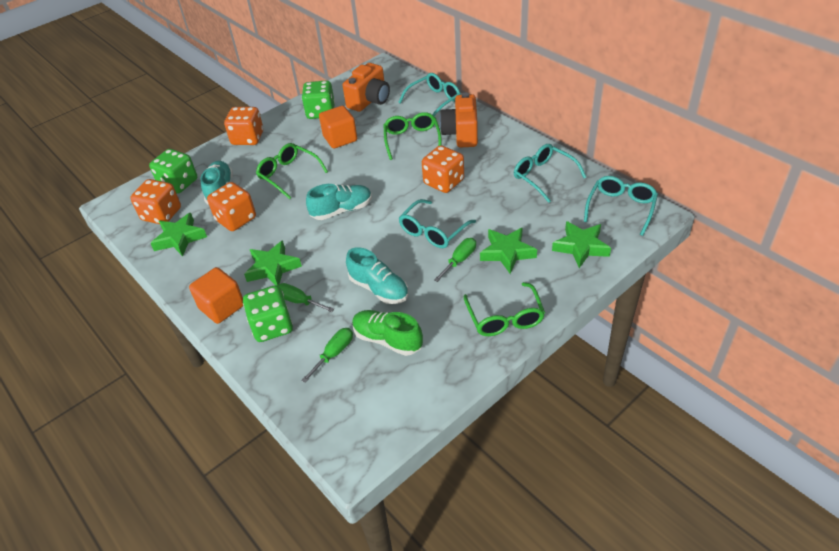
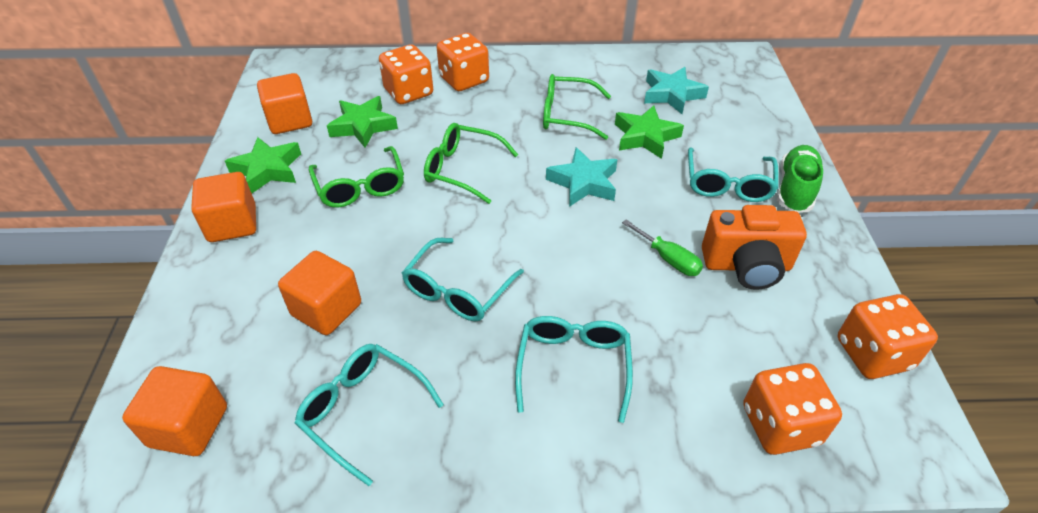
green dice: 3 -> 0
green screwdriver: 3 -> 1
green star: 4 -> 3
orange camera: 2 -> 1
orange cube: 2 -> 4
turquoise shoe: 3 -> 0
turquoise star: 0 -> 2

